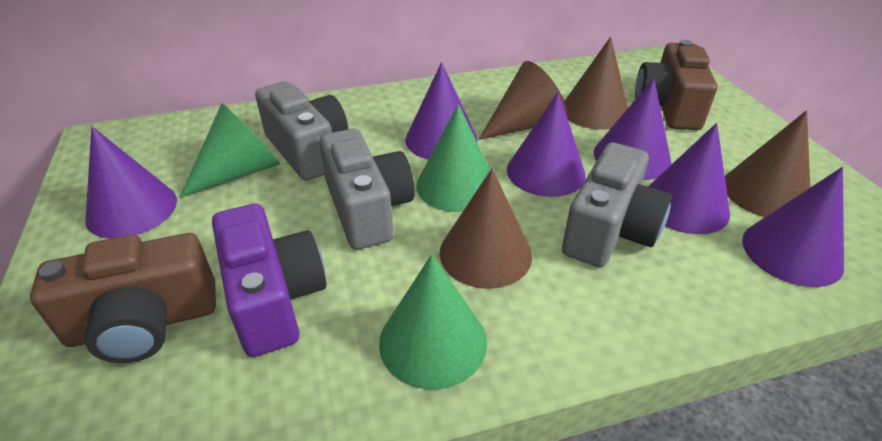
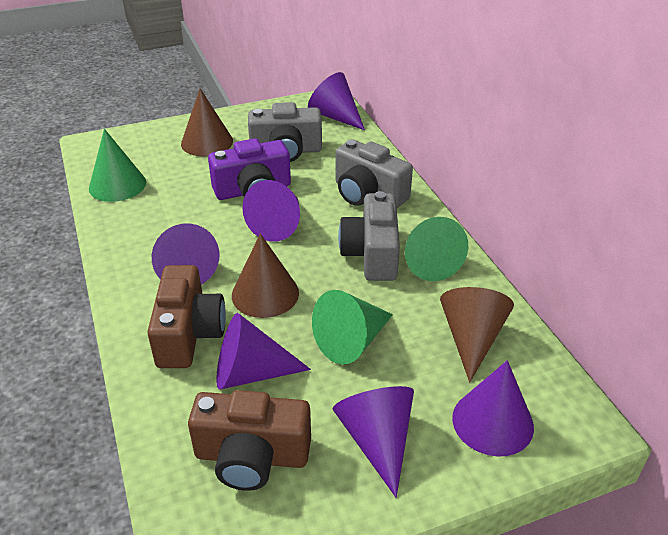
brown cone: 4 -> 3

